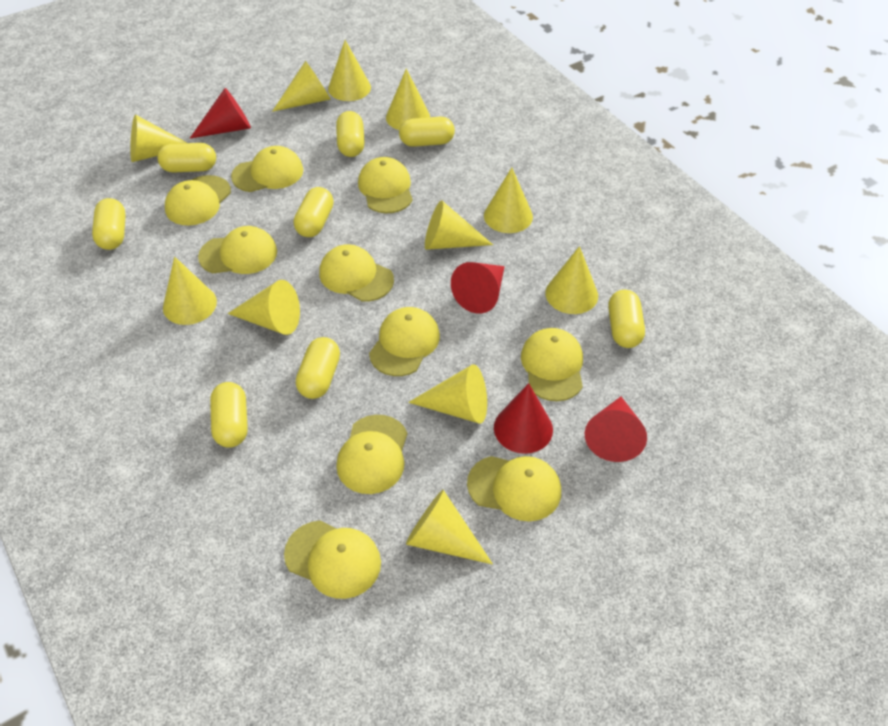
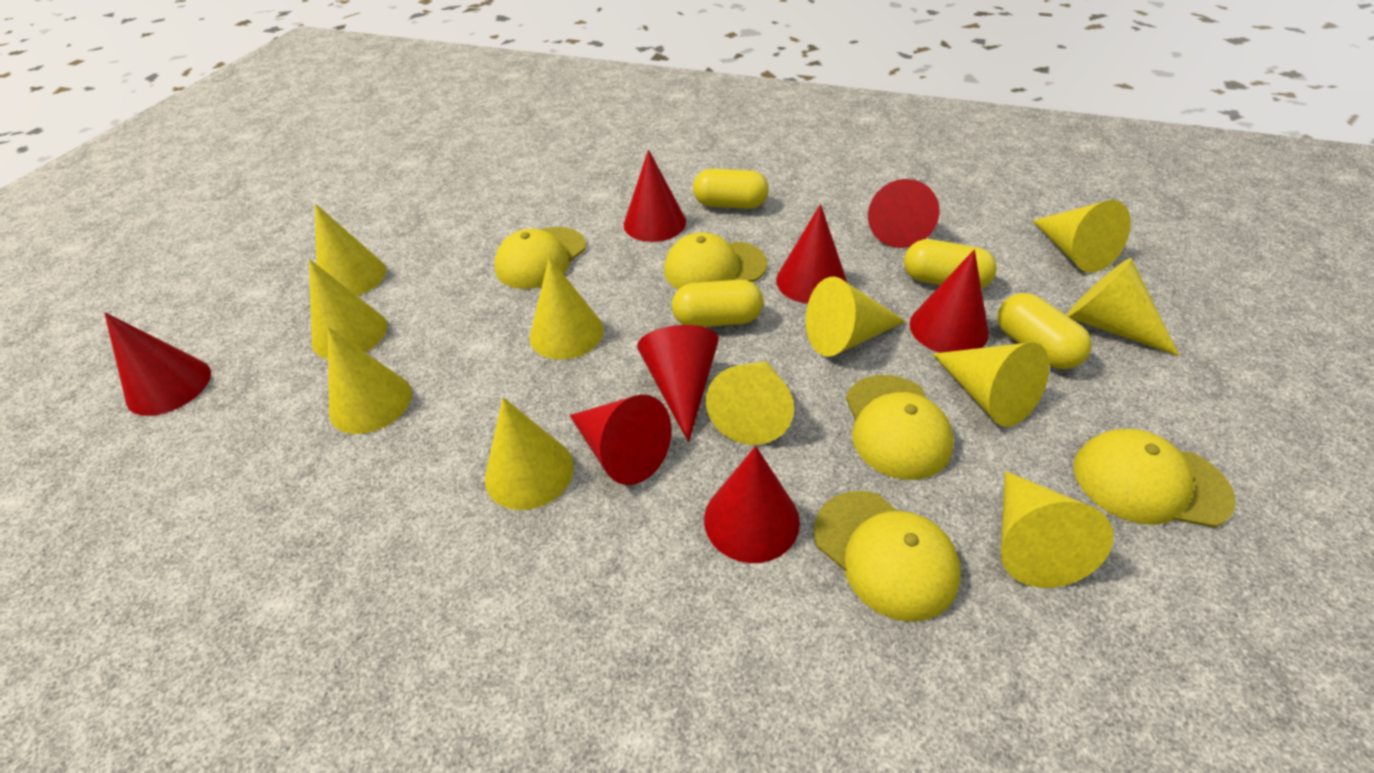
red cone: 4 -> 8
yellow cap: 10 -> 5
yellow capsule: 8 -> 4

